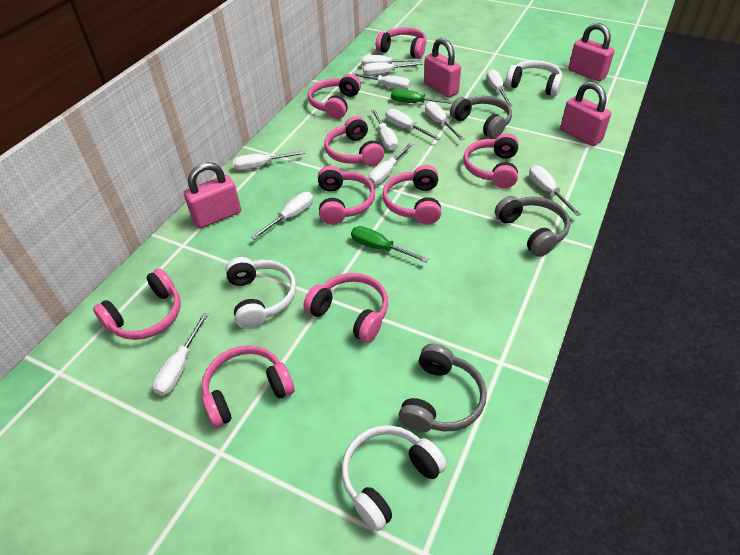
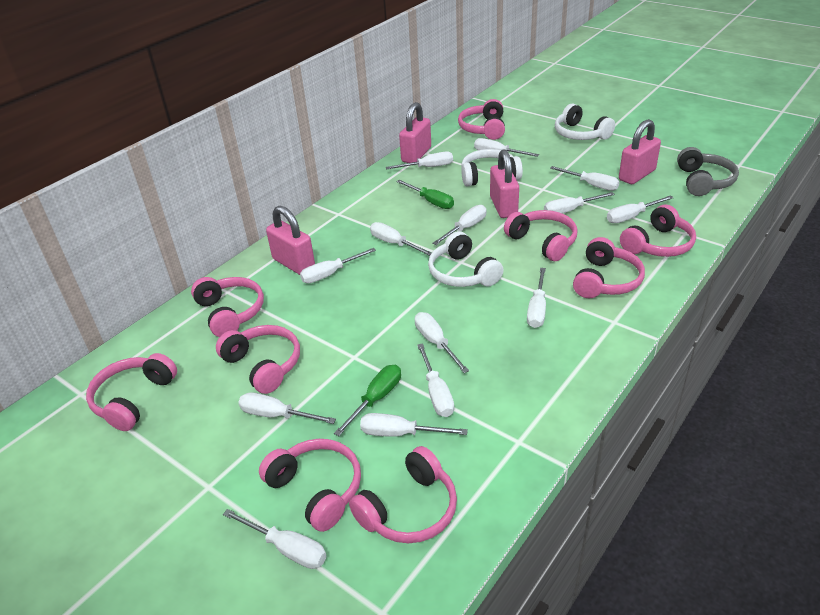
grey headphones: 3 -> 1
white screwdriver: 12 -> 14

